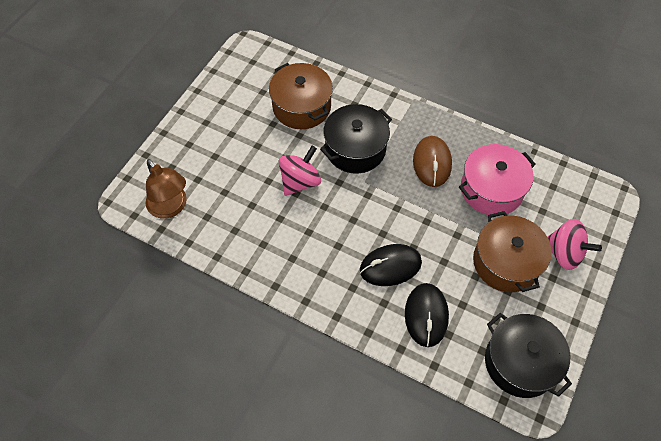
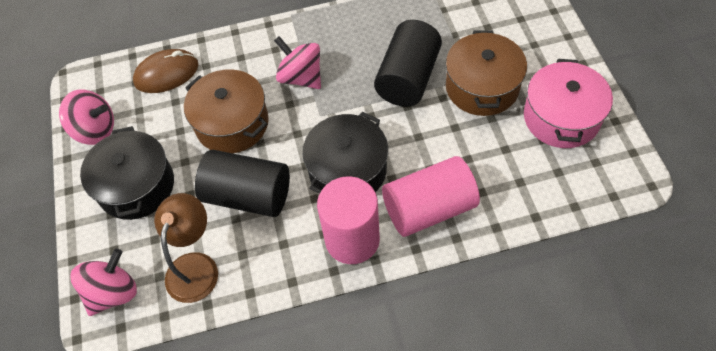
black cylinder: 0 -> 2
black mouse: 2 -> 0
pink cylinder: 0 -> 2
pink spinning top: 2 -> 3

